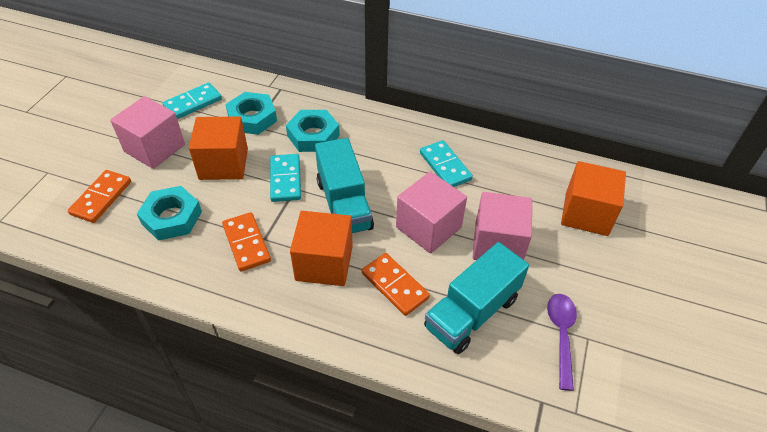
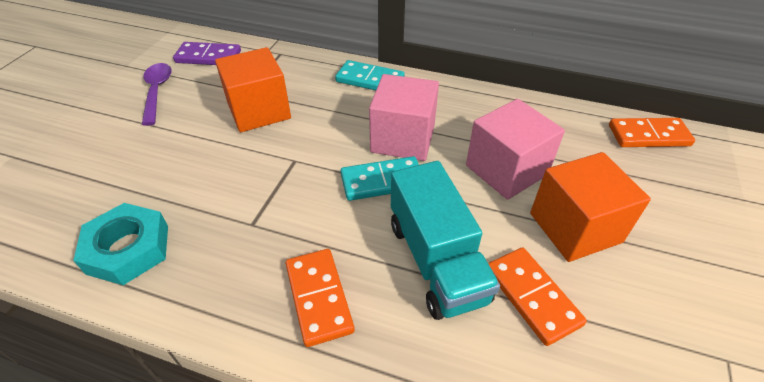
orange cube: 3 -> 2
pink cube: 3 -> 2
purple domino: 0 -> 1
turquoise domino: 3 -> 2
turquoise nut: 3 -> 1
turquoise truck: 2 -> 1

